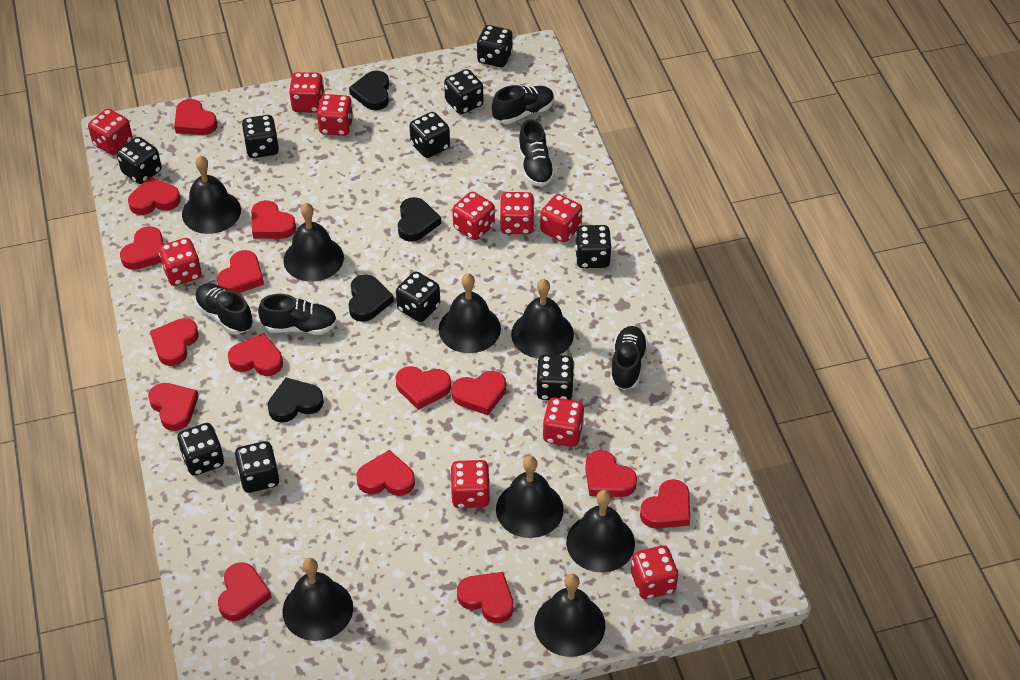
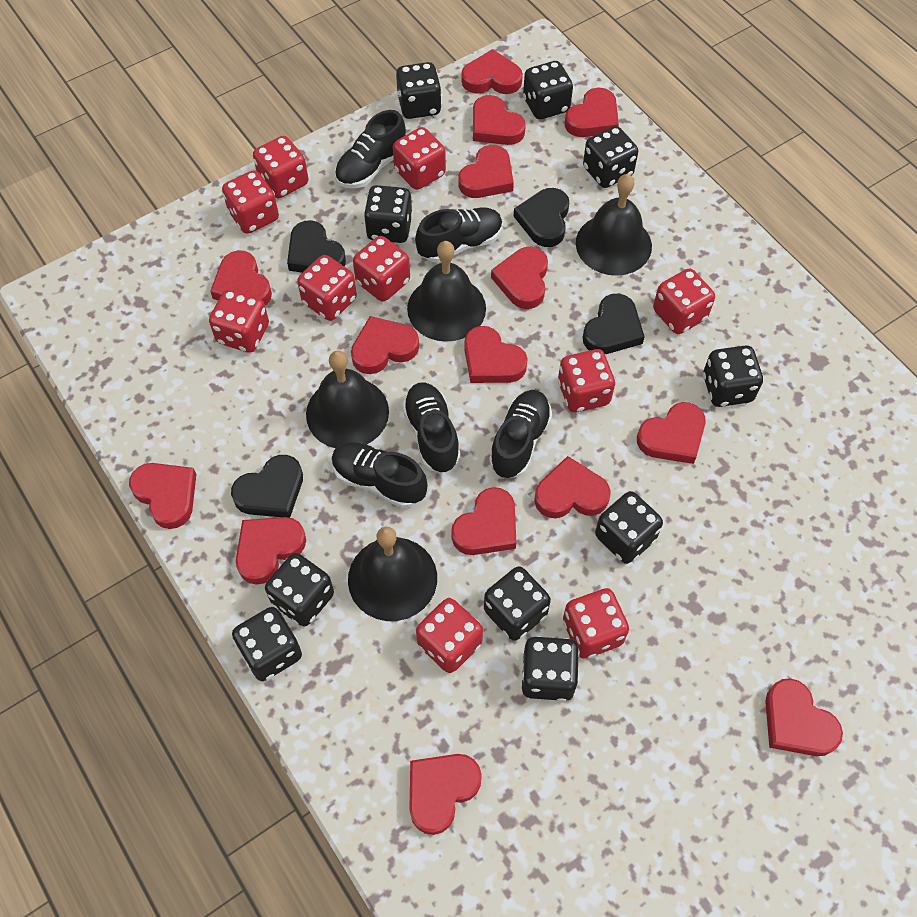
black bell: 8 -> 4

